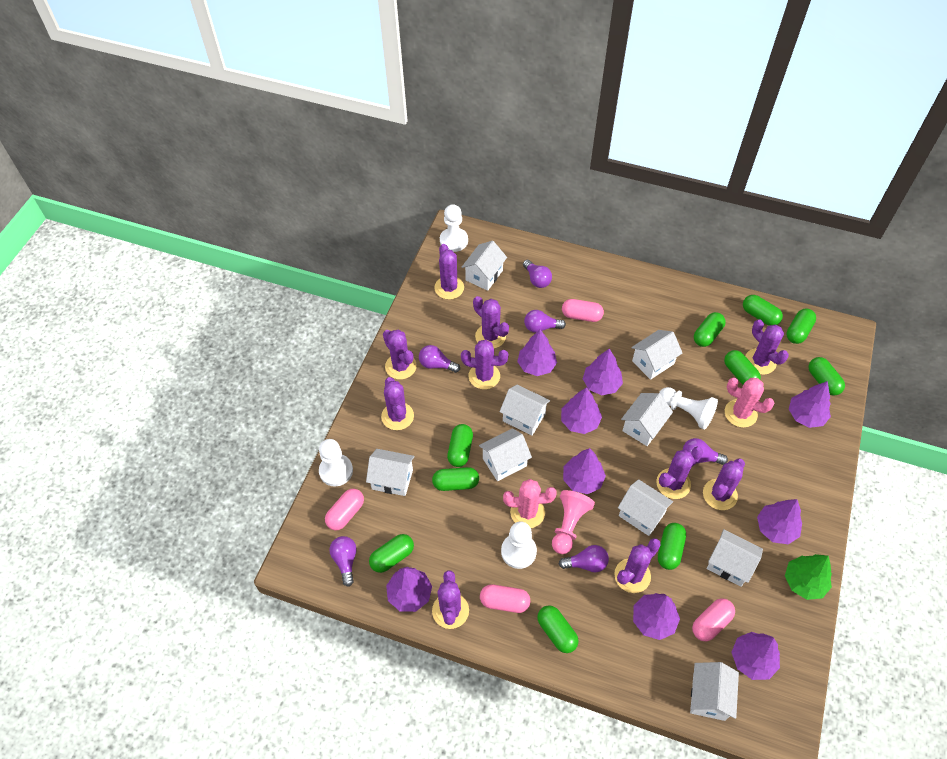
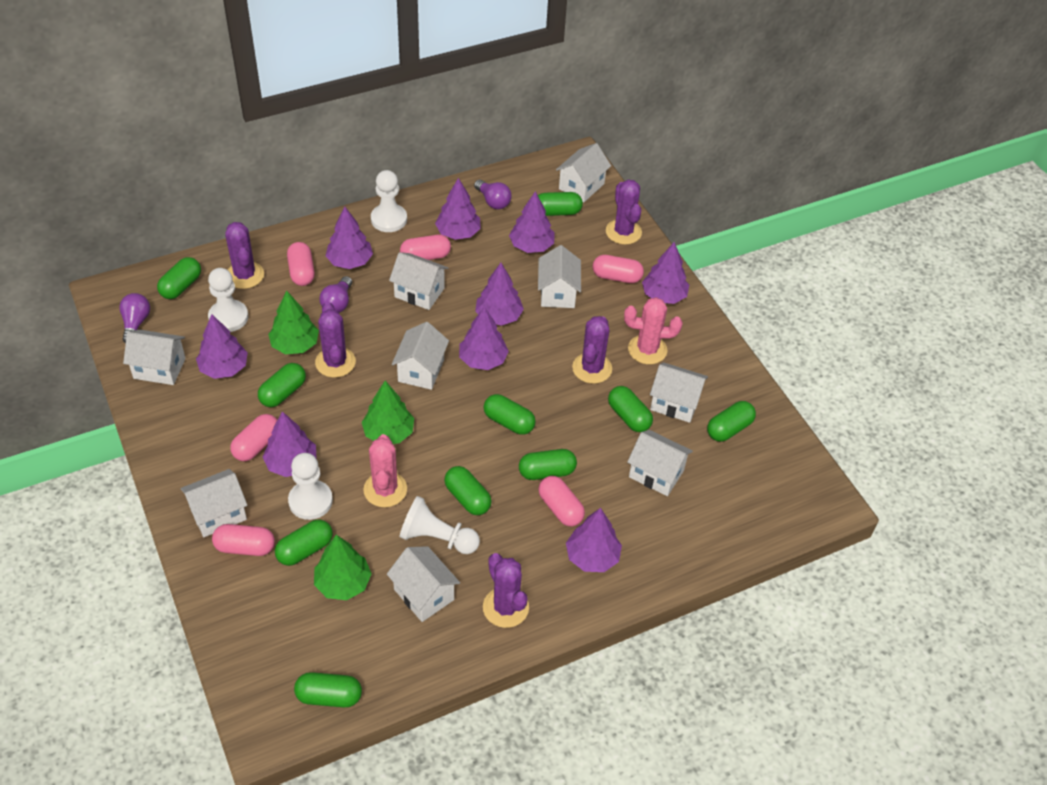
green tree: 1 -> 3
pink capsule: 4 -> 6
pink pawn: 1 -> 0
purple cactus: 10 -> 5
purple light bulb: 6 -> 3

